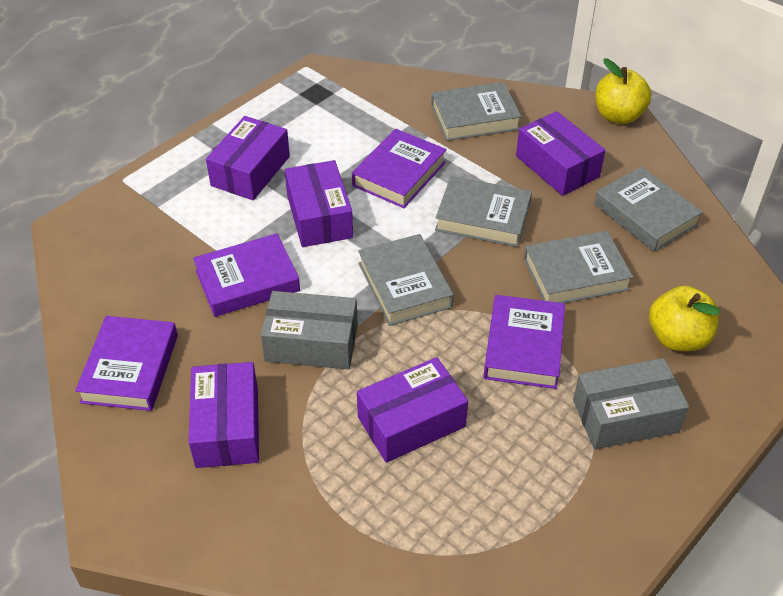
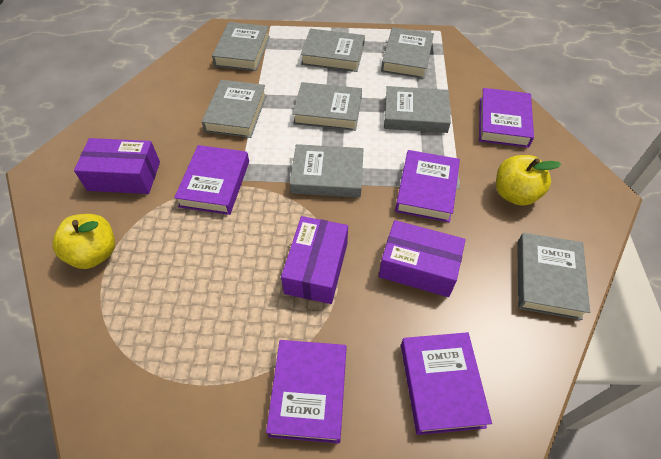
grey book: 5 -> 8
grey box: 2 -> 0
purple book: 4 -> 5
purple box: 5 -> 3

